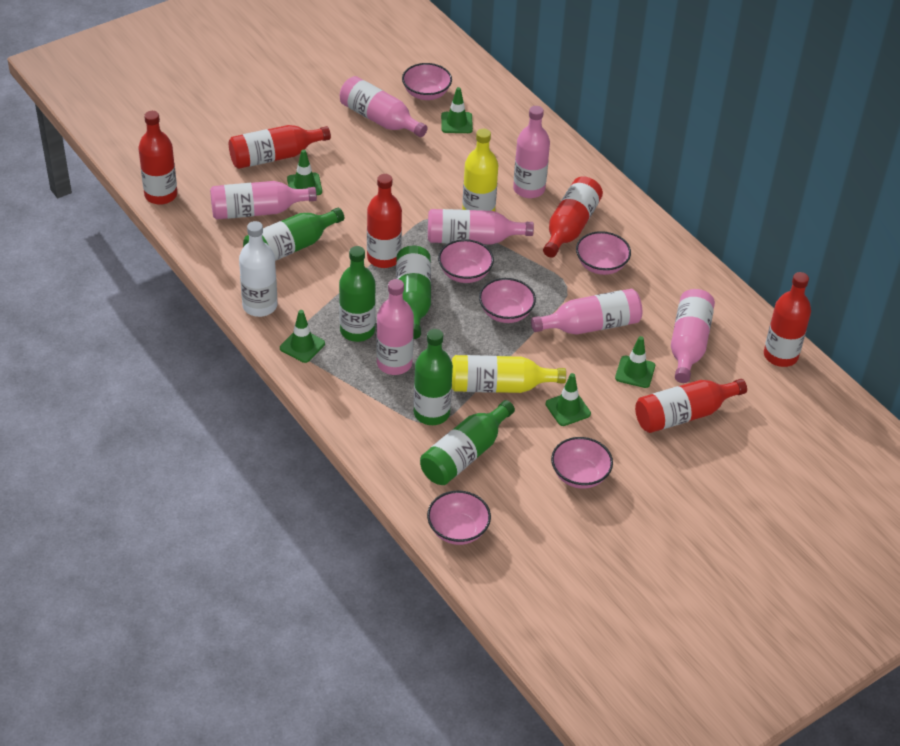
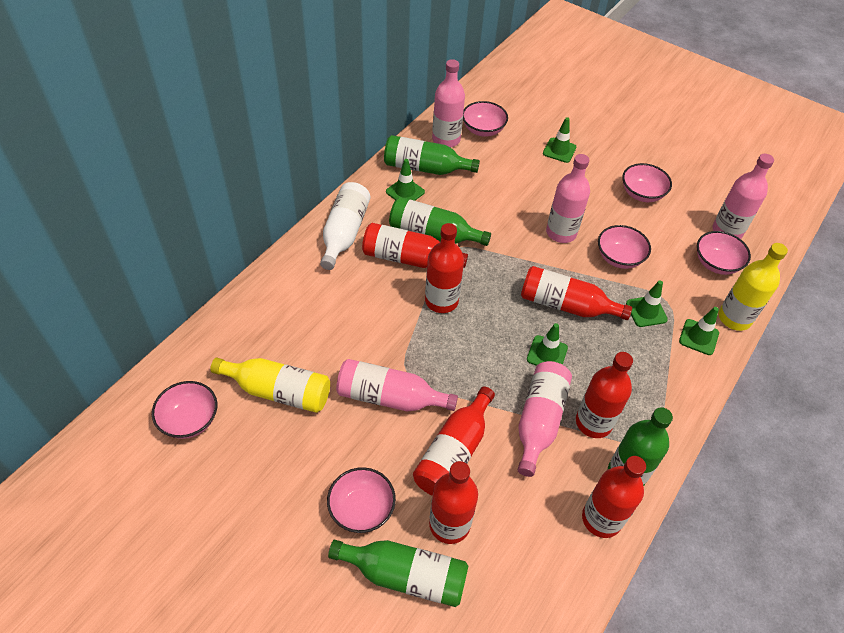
green bottle: 5 -> 4
pink bottle: 7 -> 5
red bottle: 6 -> 7

